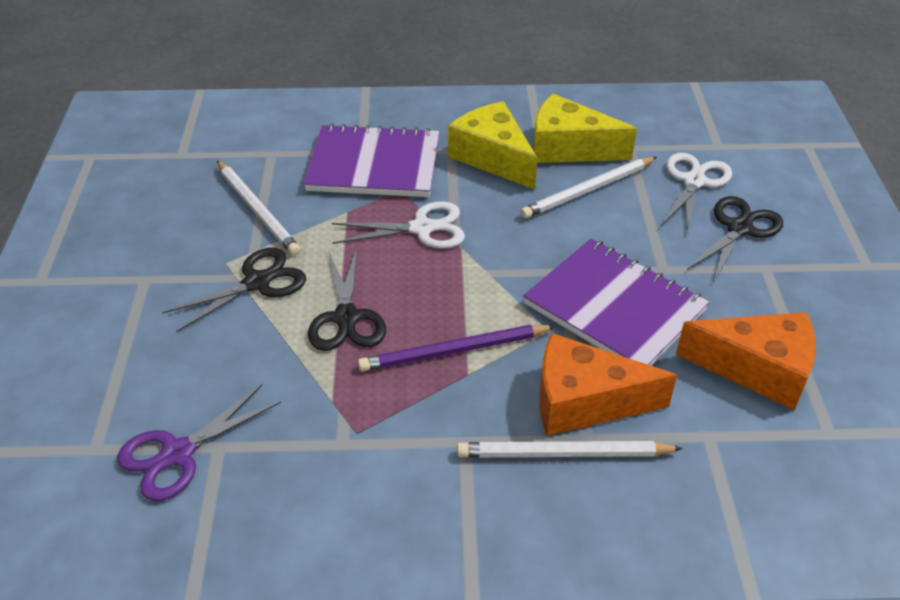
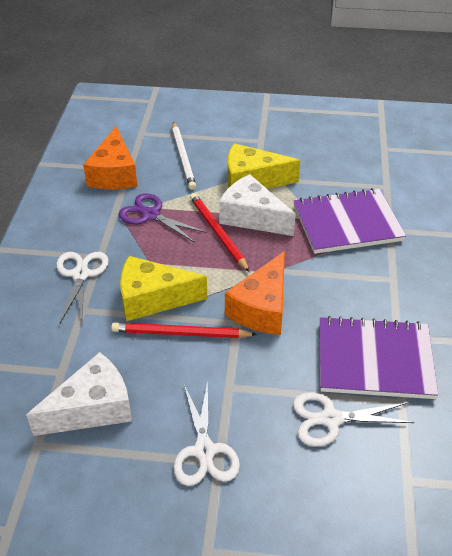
black scissors: 3 -> 0
purple pencil: 1 -> 0
red pencil: 0 -> 2
white cheese: 0 -> 2
white pencil: 3 -> 1
white scissors: 2 -> 3

